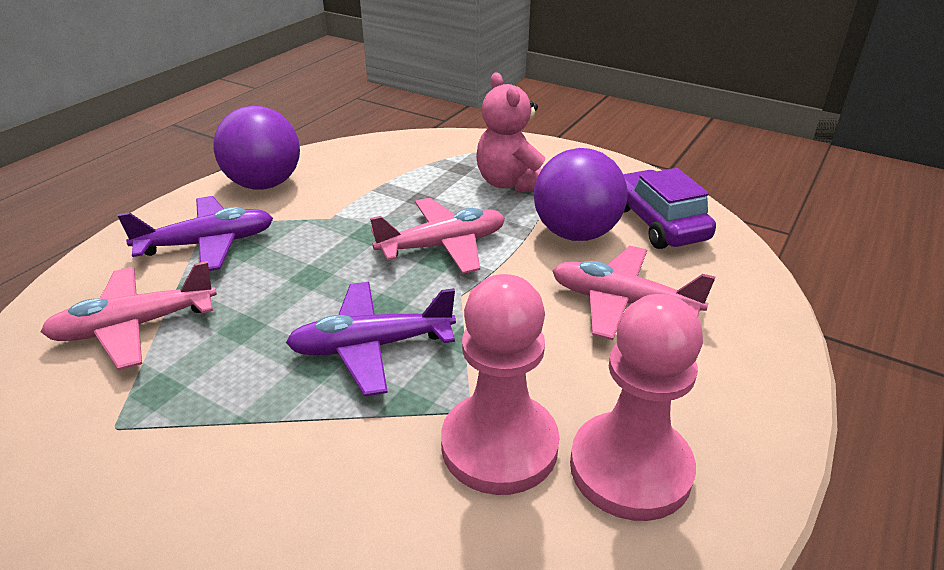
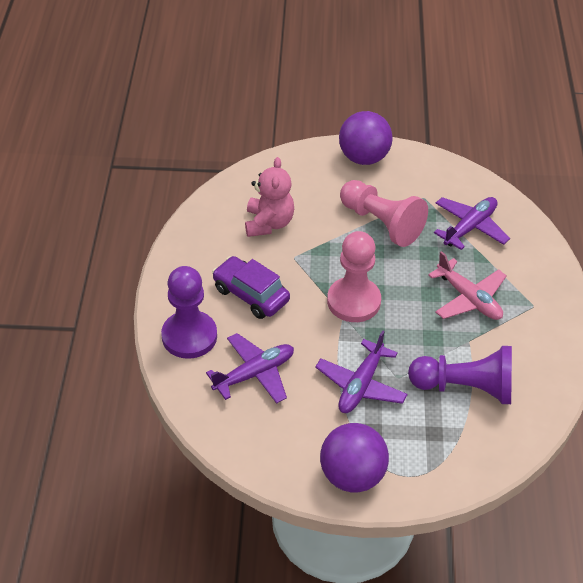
pink plane: 3 -> 1
purple pawn: 0 -> 2
purple plane: 2 -> 3

